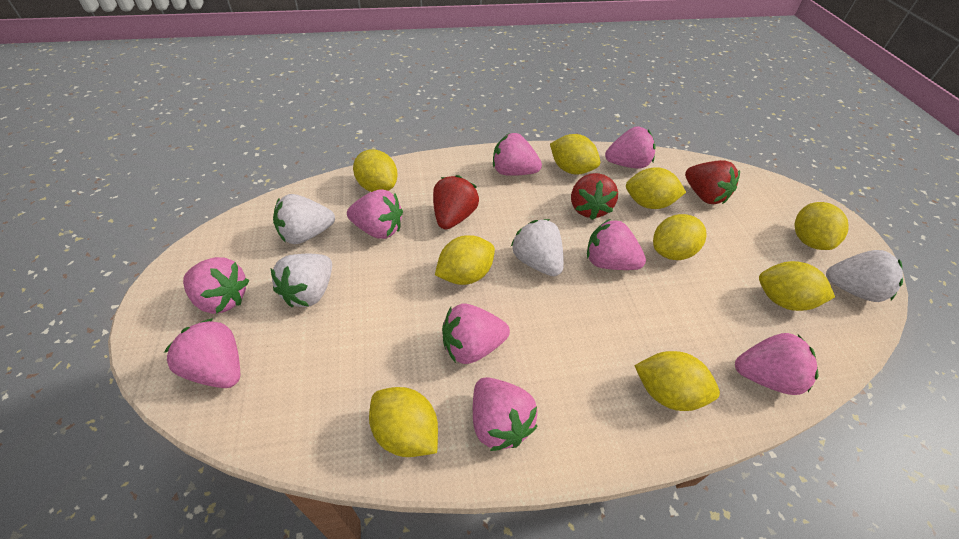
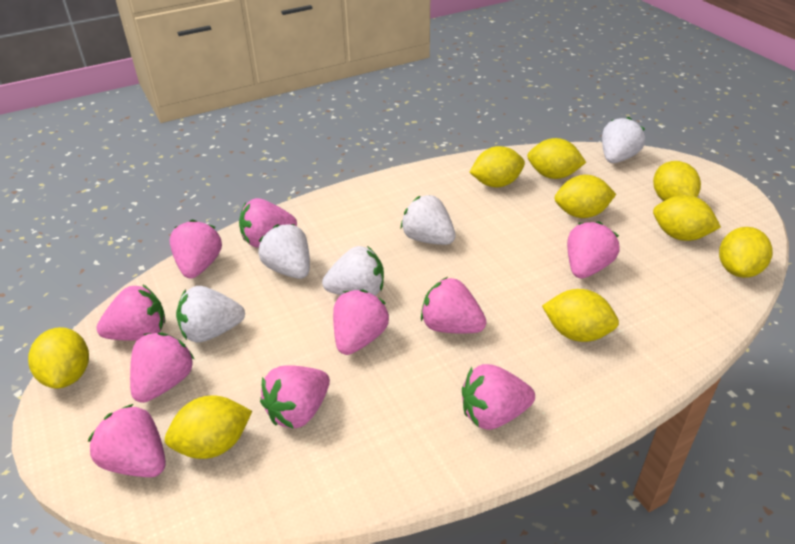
pink strawberry: 9 -> 10
red strawberry: 3 -> 0
white strawberry: 4 -> 5

